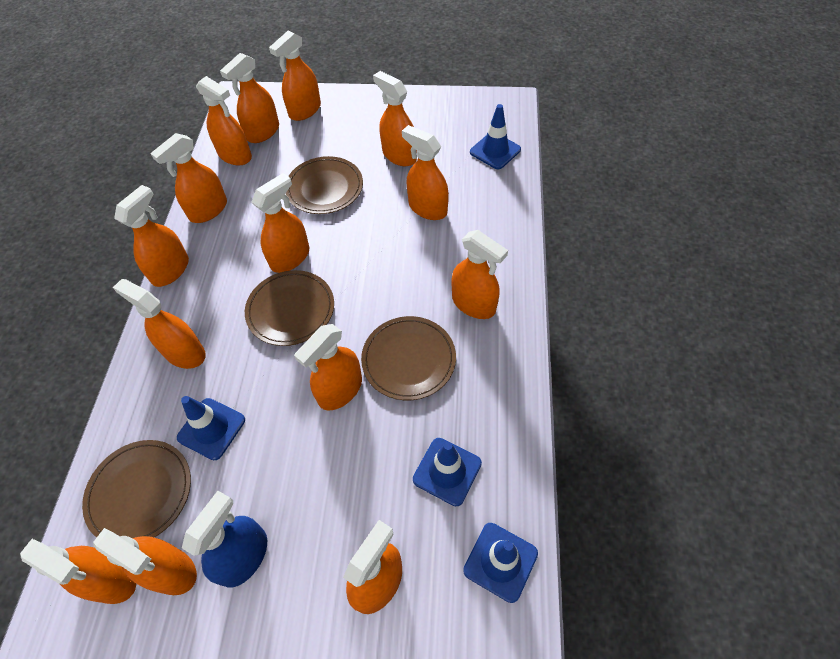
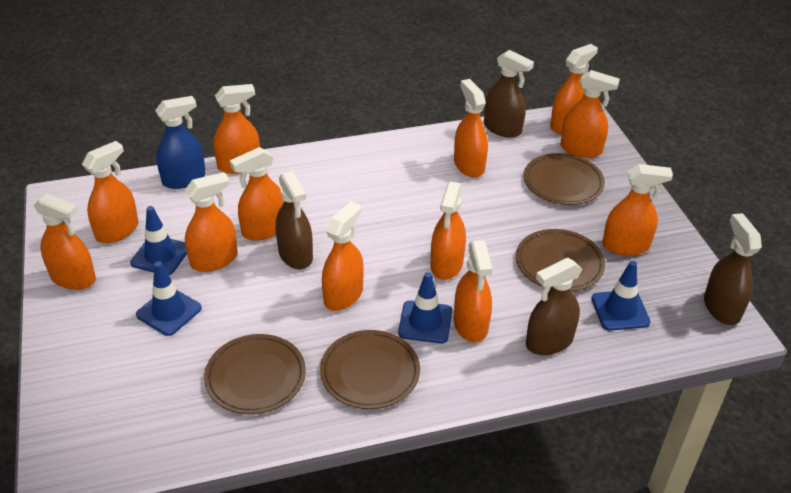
brown spray bottle: 0 -> 4
orange spray bottle: 14 -> 12

